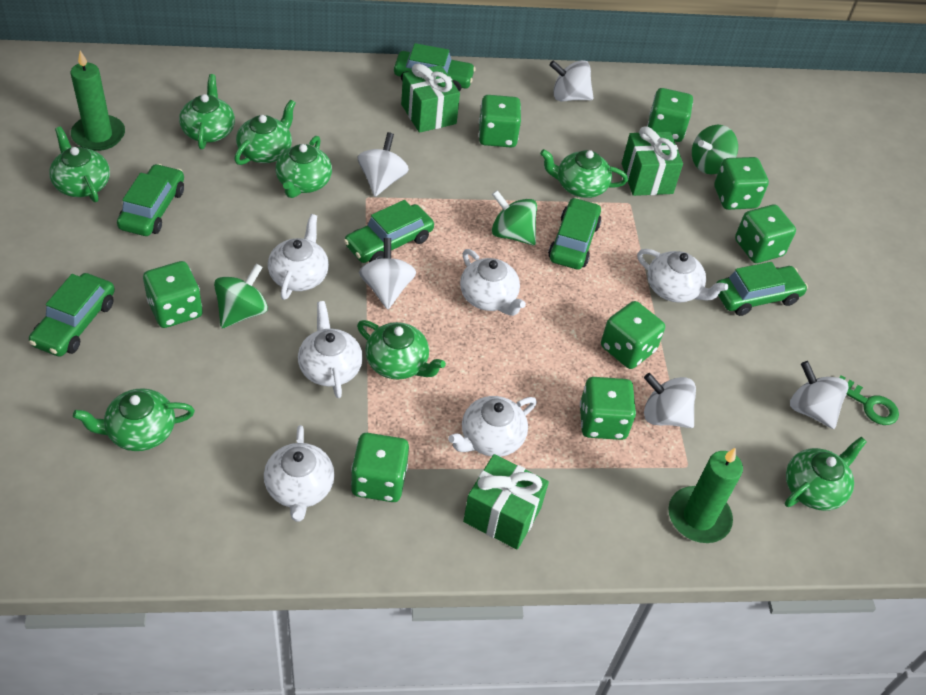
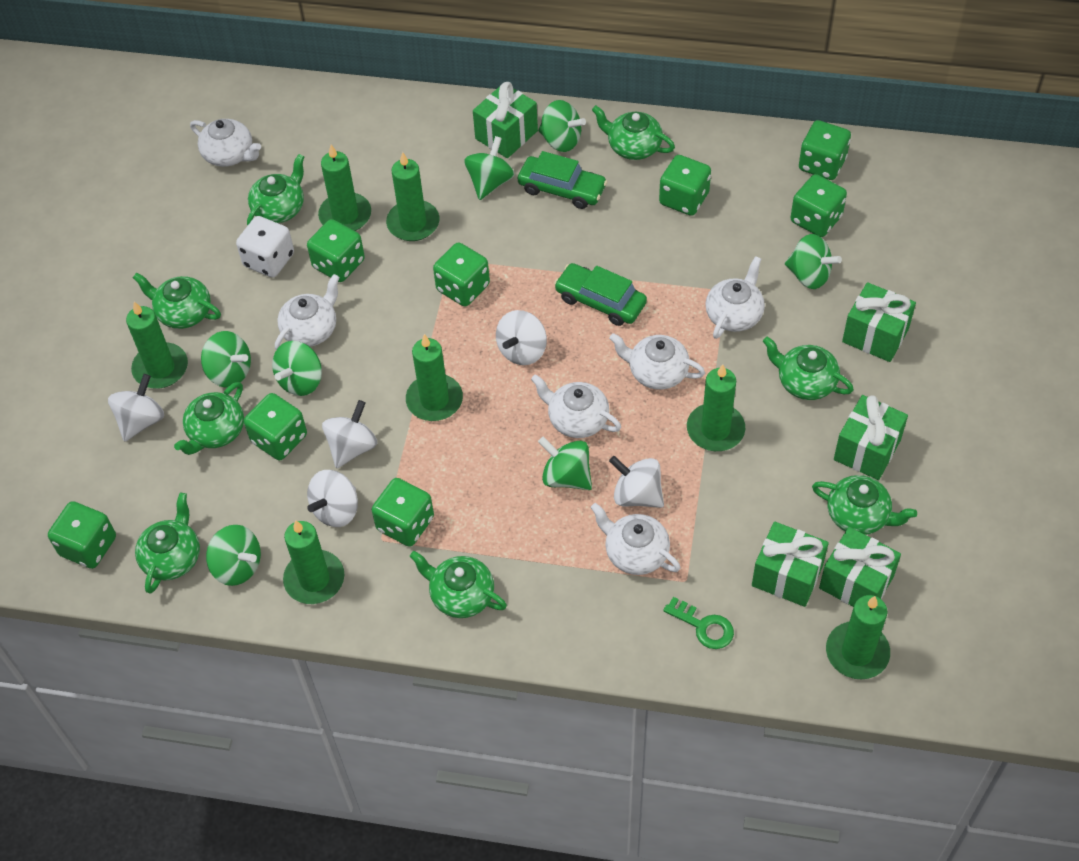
green candle: 2 -> 7
green car: 6 -> 2
green gift: 3 -> 5
green spinning top: 3 -> 7
white dice: 0 -> 1

